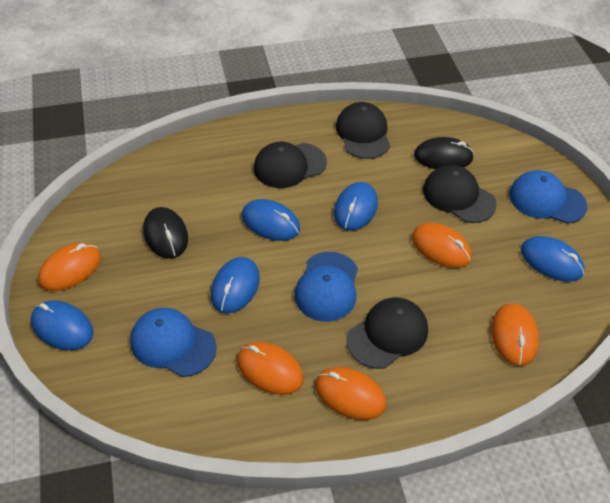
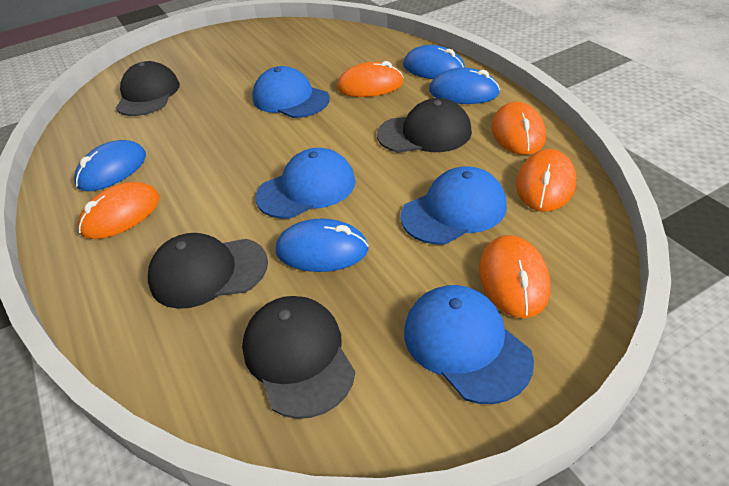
black mouse: 2 -> 0
blue cap: 3 -> 4
blue mouse: 5 -> 4

